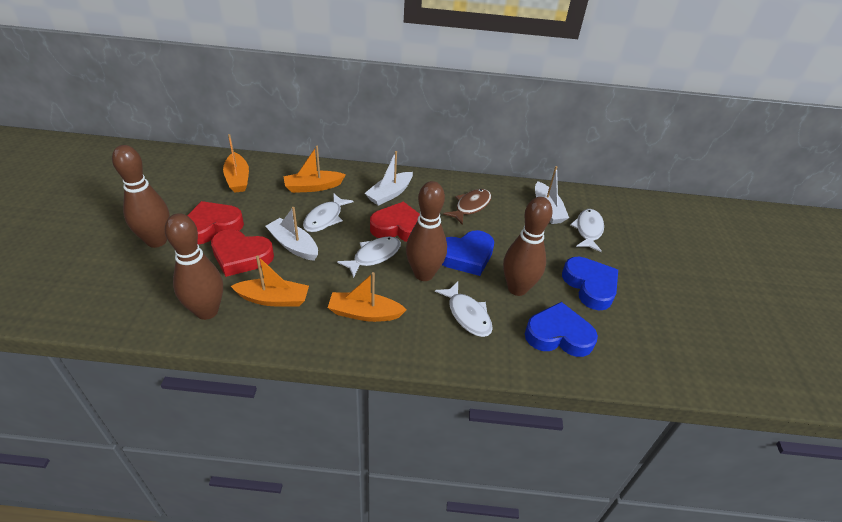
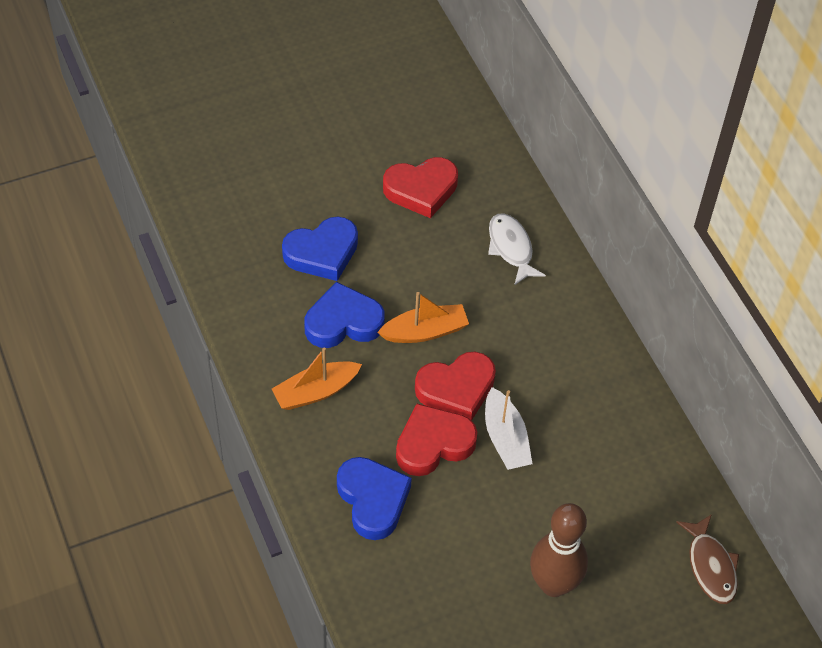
brown bowling pin: 4 -> 1
orange boat: 4 -> 2
white boat: 3 -> 1
white fish: 4 -> 1

